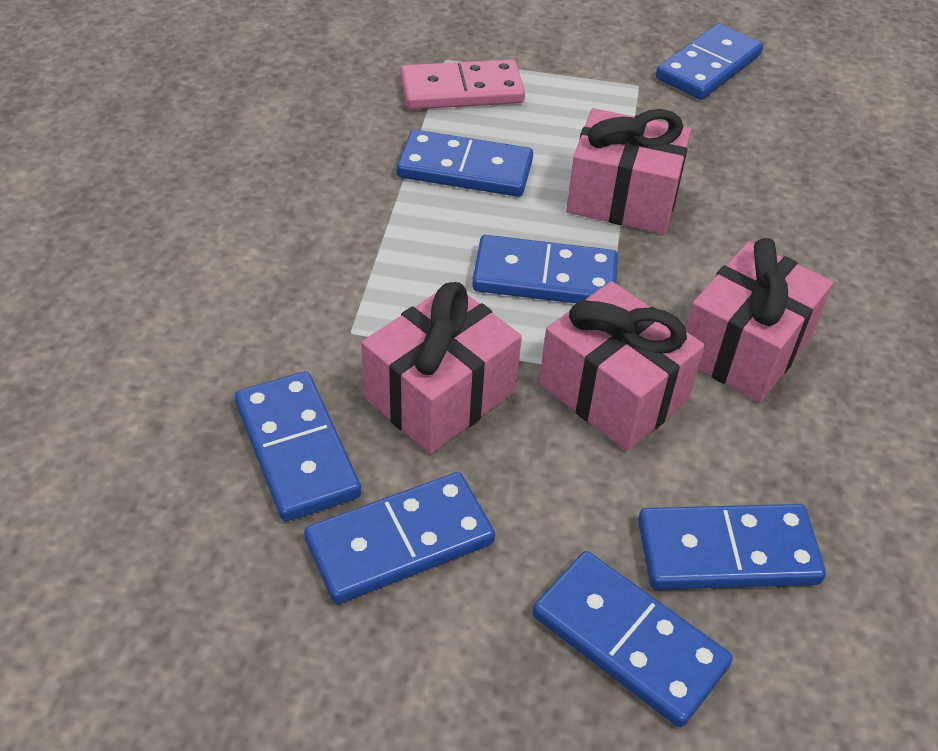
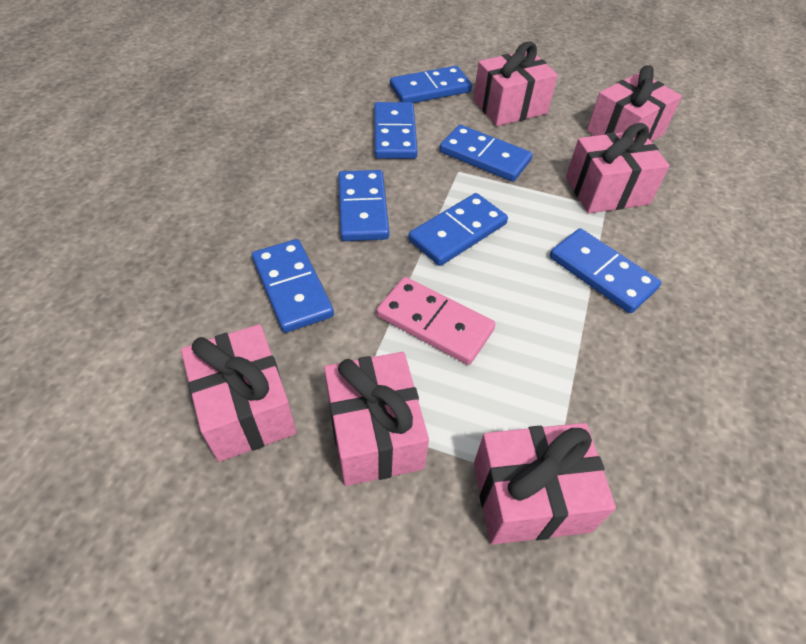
pink gift: 4 -> 6

